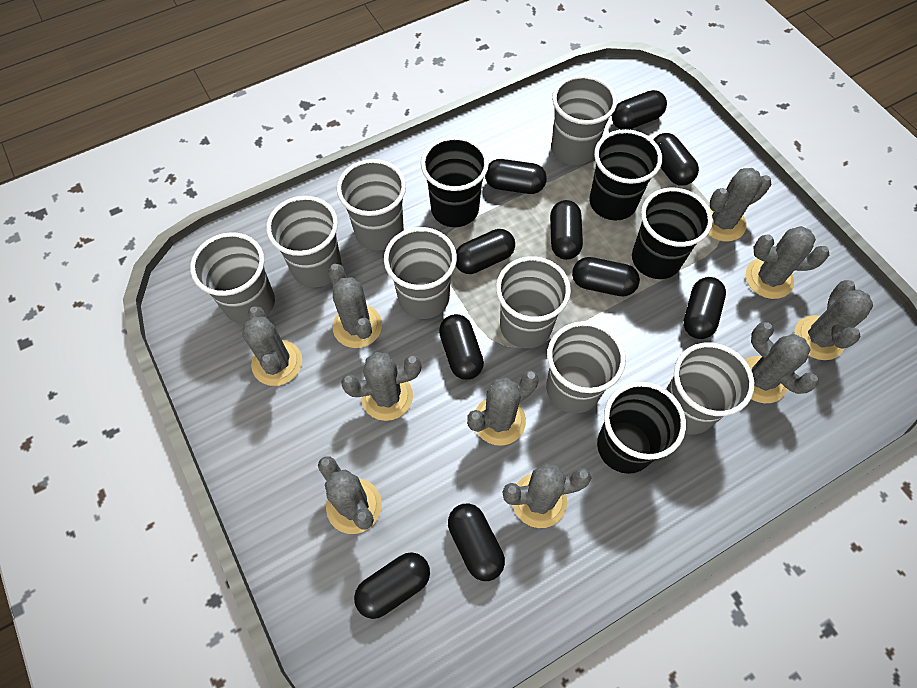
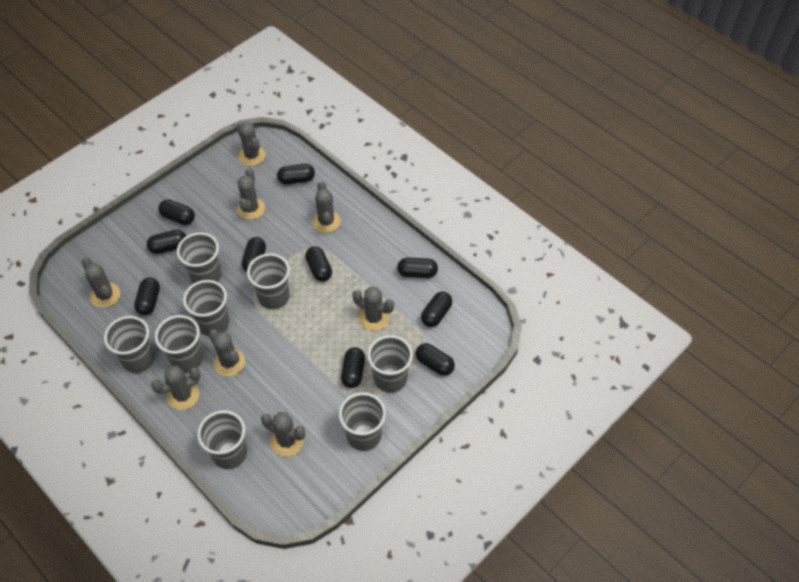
black cup: 4 -> 0
grey cactus: 10 -> 8

